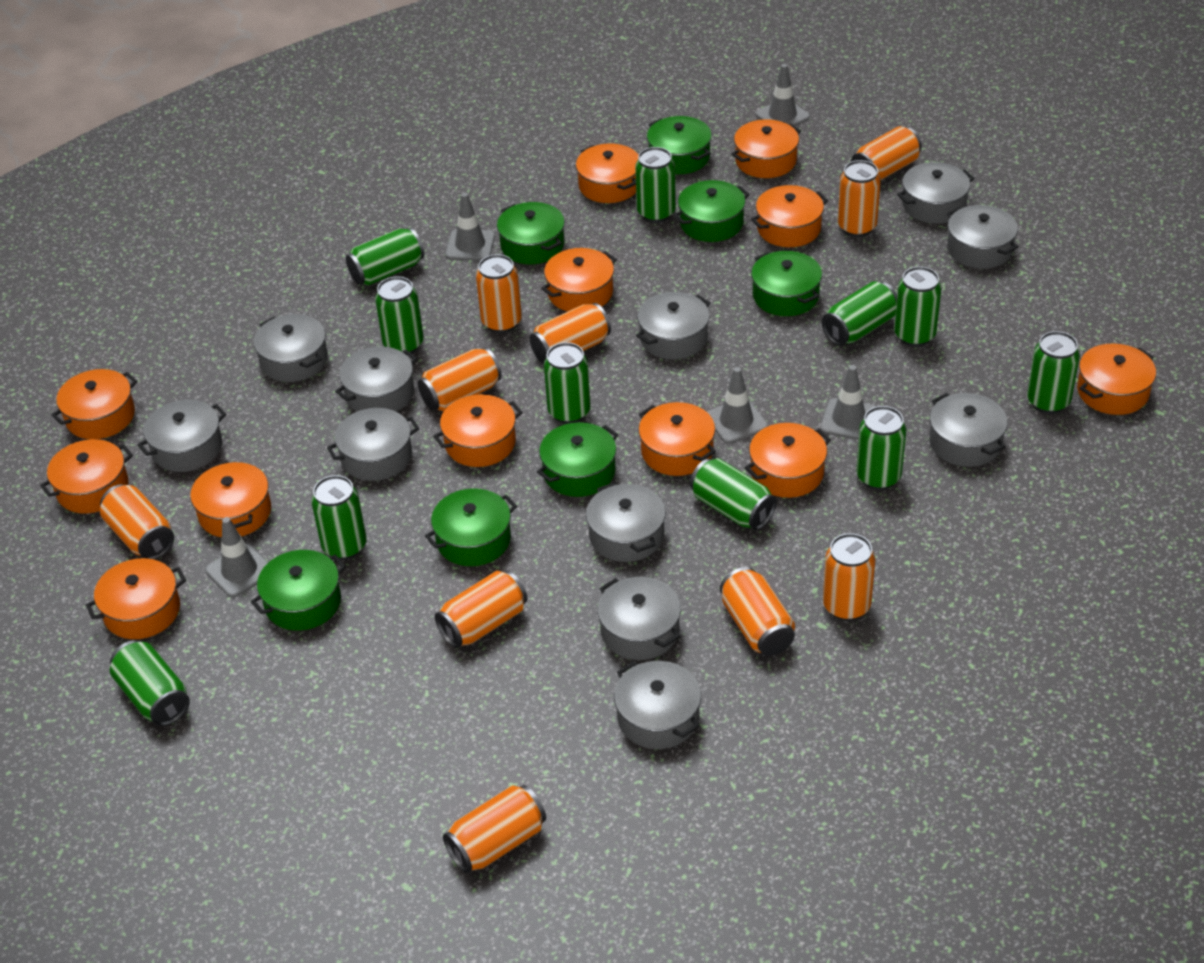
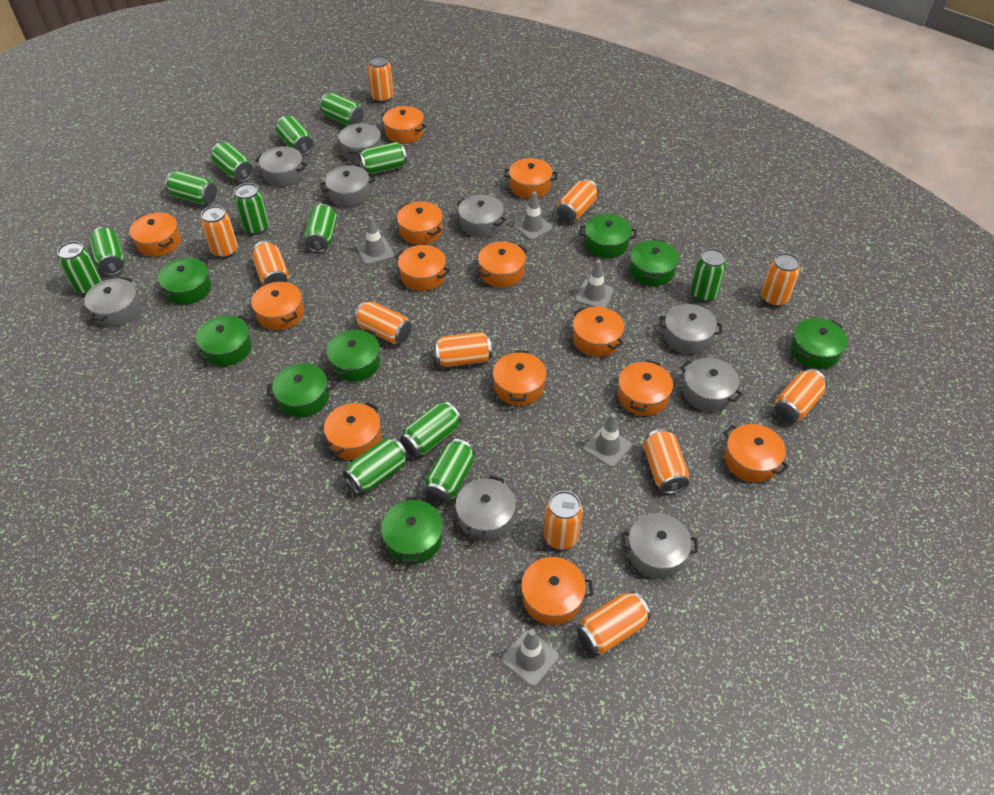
green can: 11 -> 13
green pot: 7 -> 8
grey pot: 11 -> 9
orange can: 10 -> 11
orange pot: 12 -> 13

